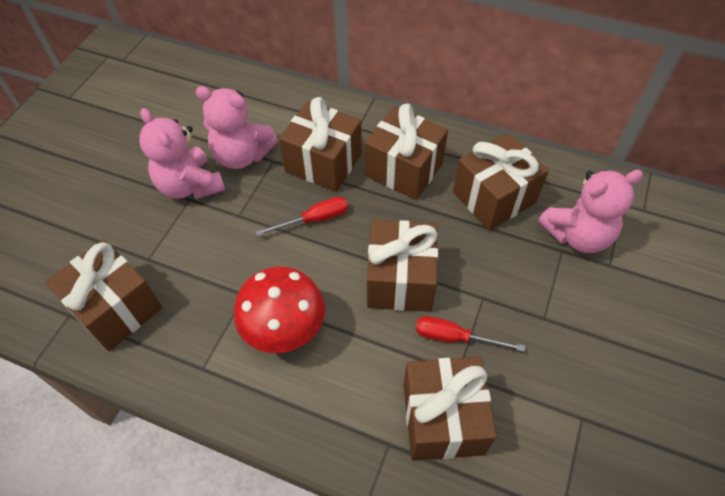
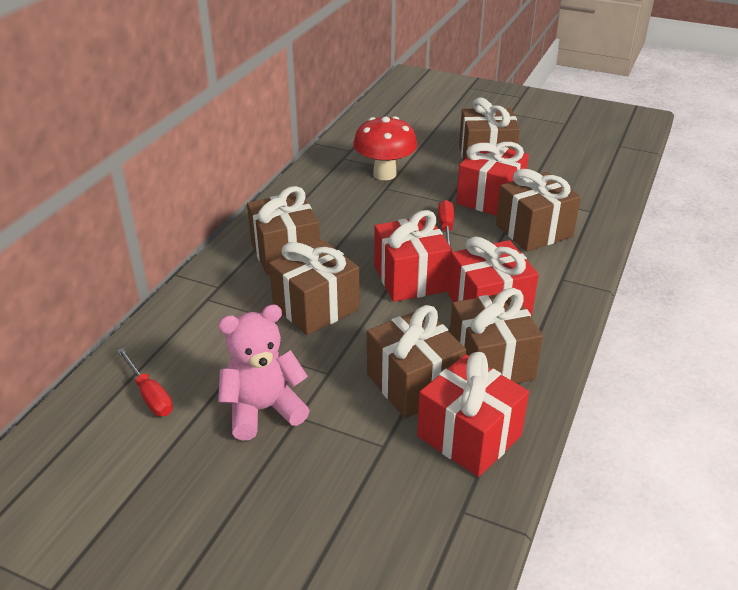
pink teddy bear: 3 -> 1
red gift: 0 -> 4

